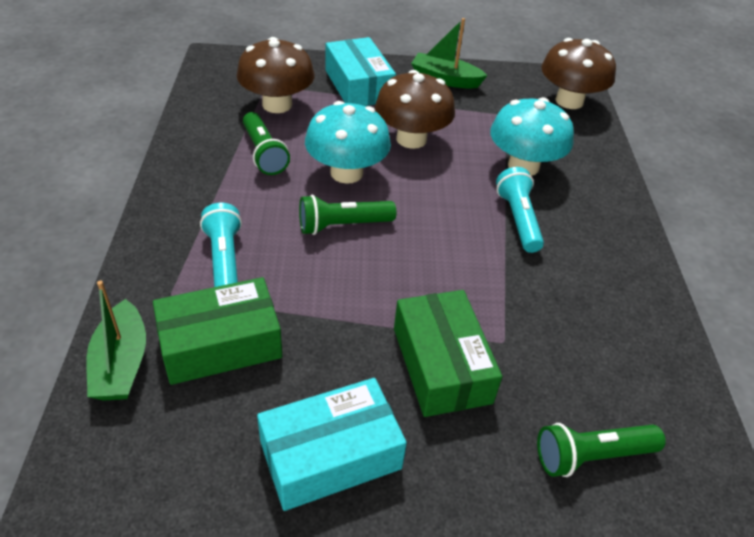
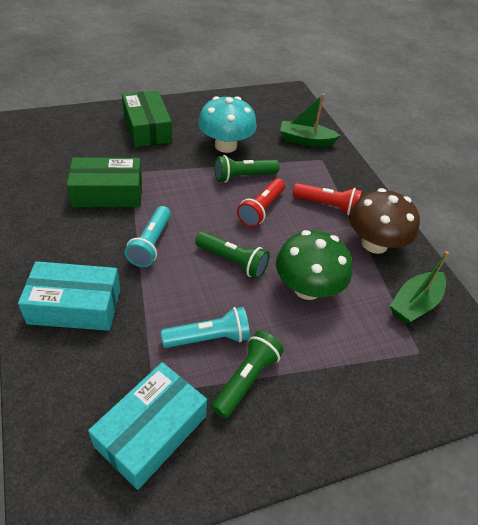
brown mushroom: 3 -> 1
green mushroom: 0 -> 1
red flashlight: 0 -> 2
turquoise mushroom: 2 -> 1

